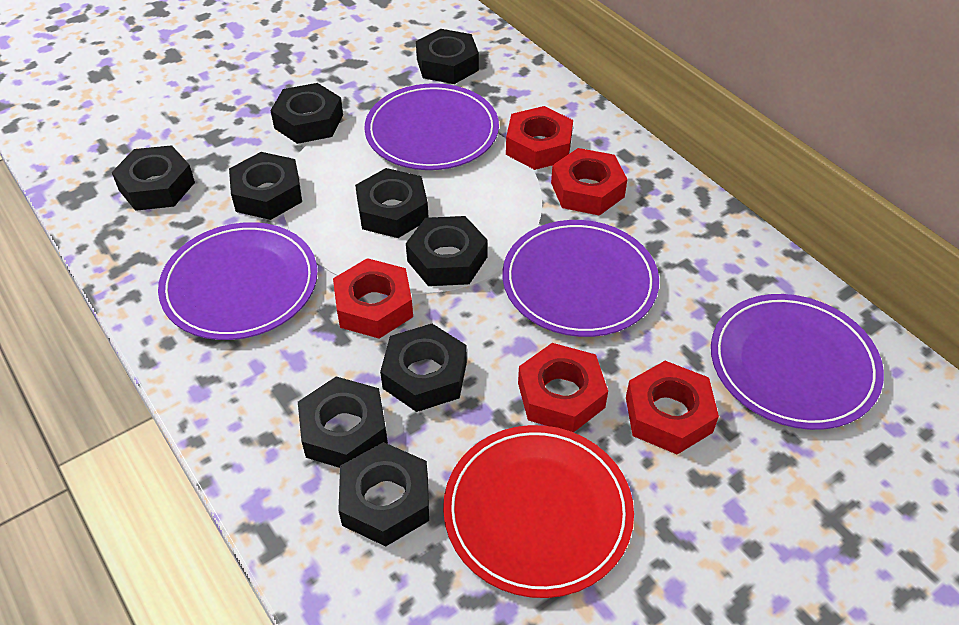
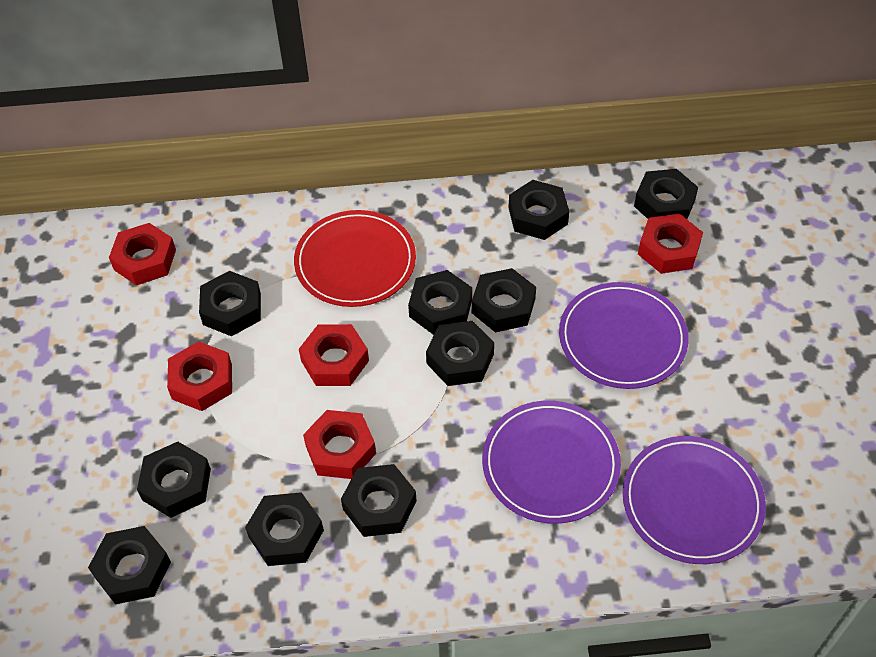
black nut: 9 -> 10
purple plate: 4 -> 3

